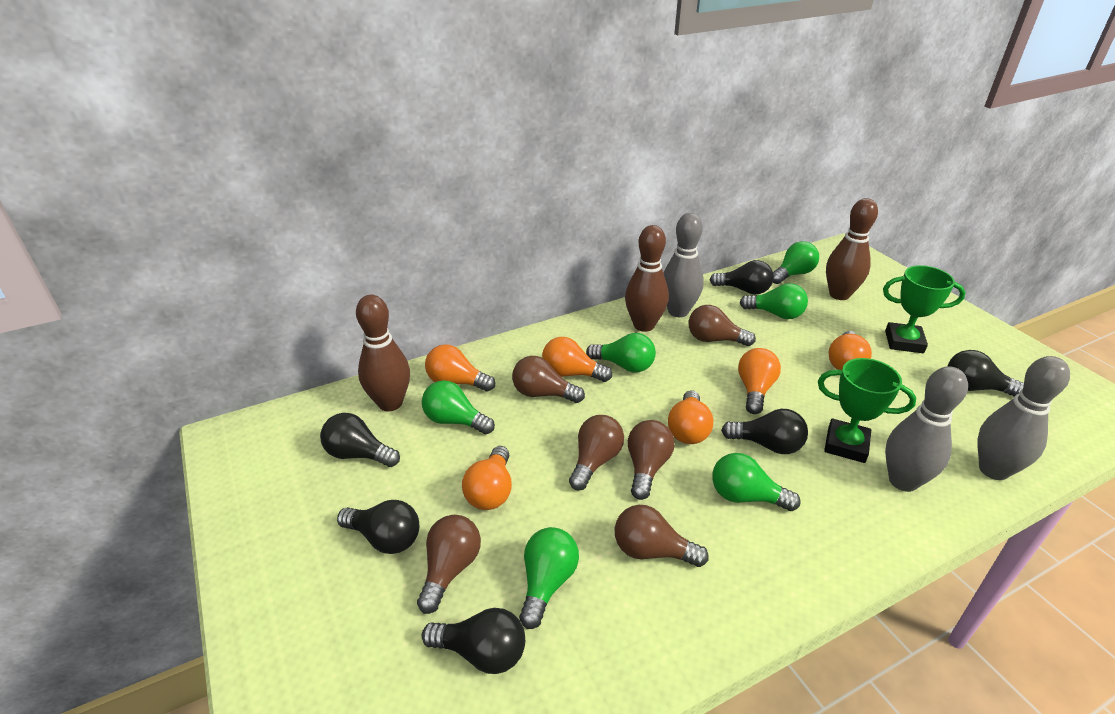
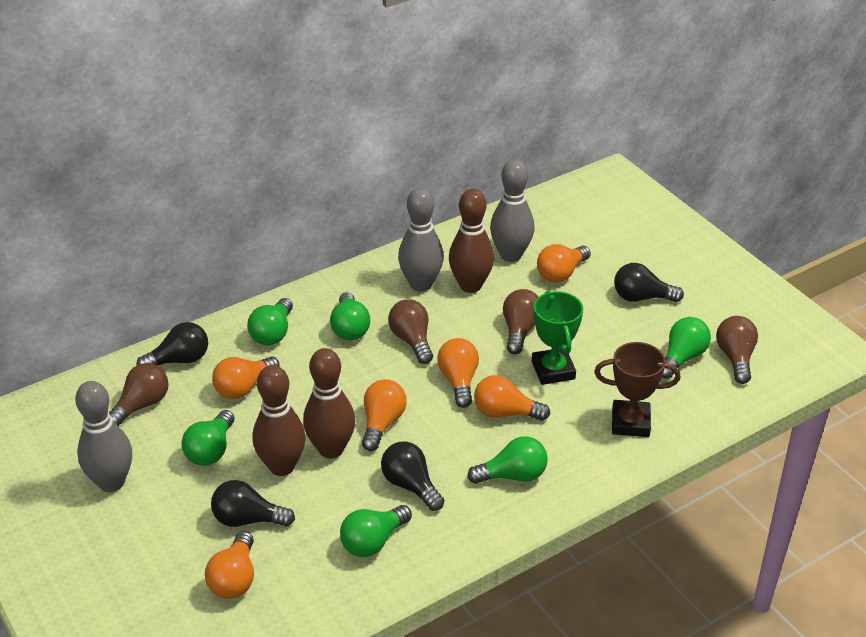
black light bulb: 6 -> 4
brown light bulb: 6 -> 4
brown trophy: 0 -> 1
green trophy: 2 -> 1

